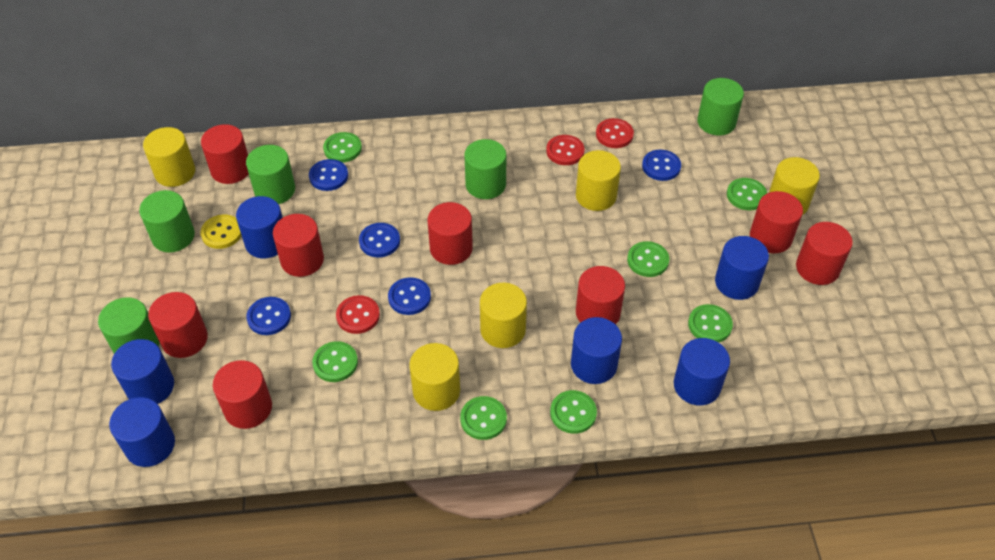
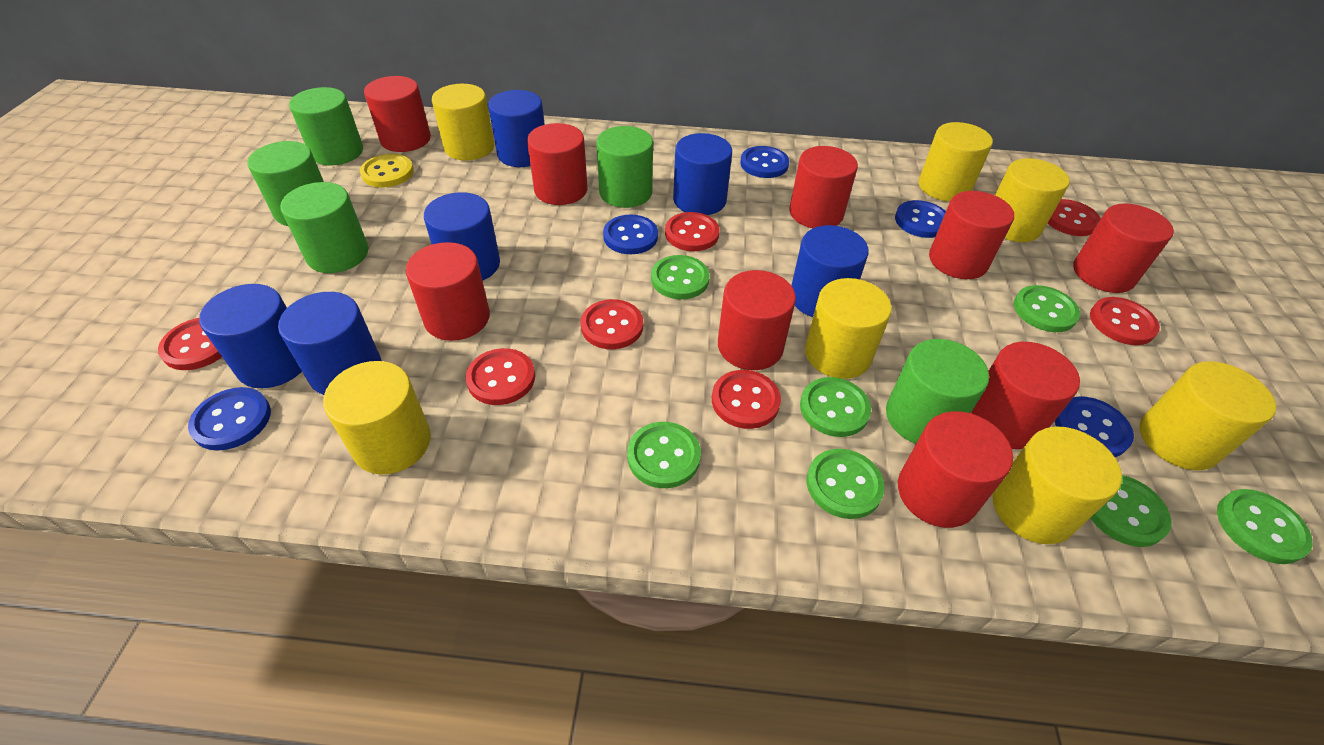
red button: 3 -> 7
red cylinder: 8 -> 9
yellow cylinder: 5 -> 7

